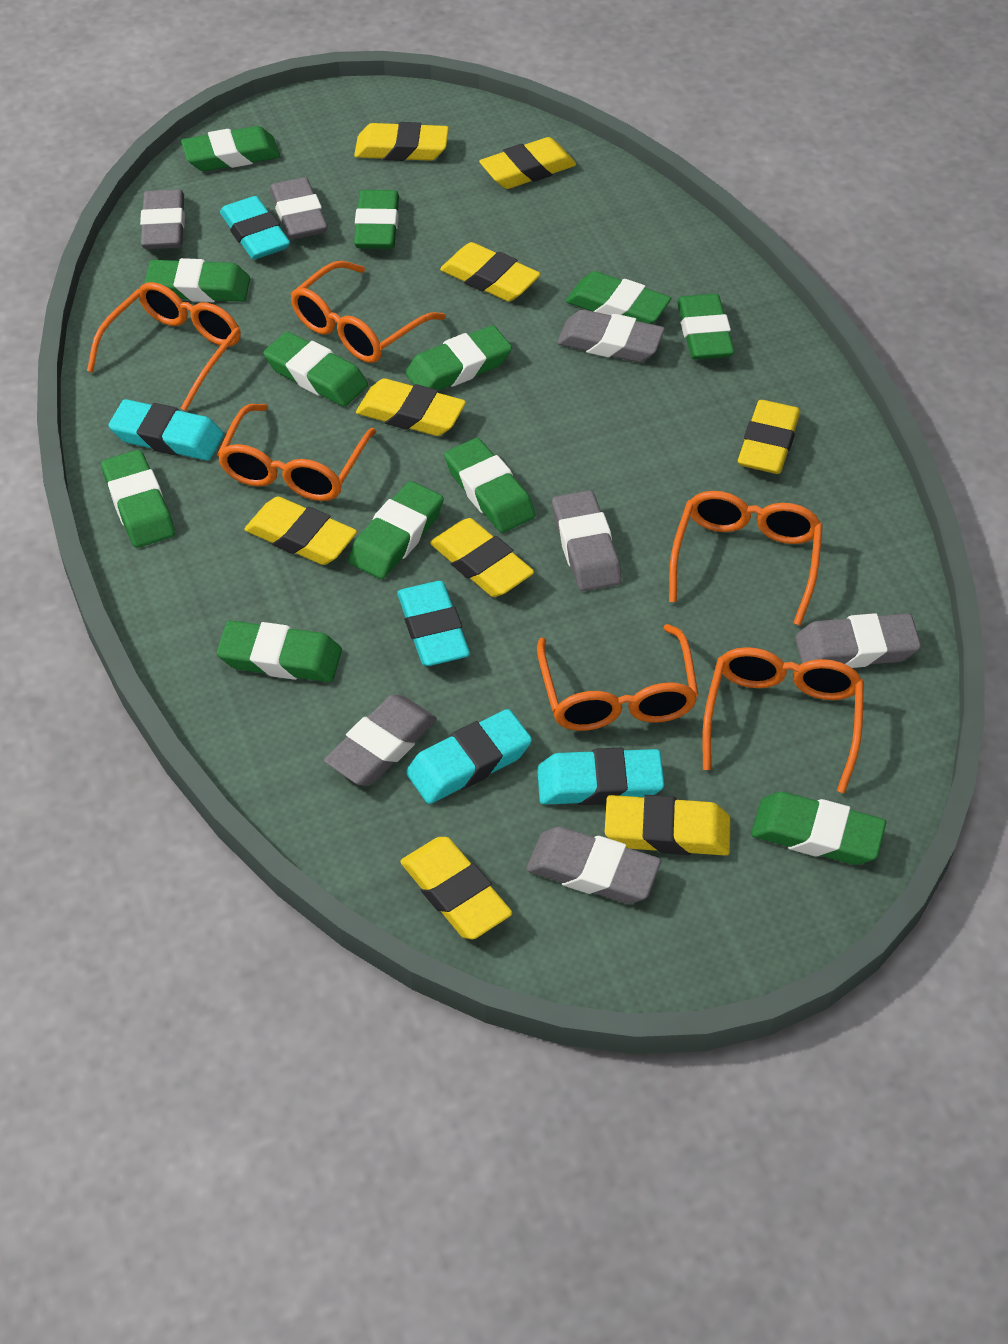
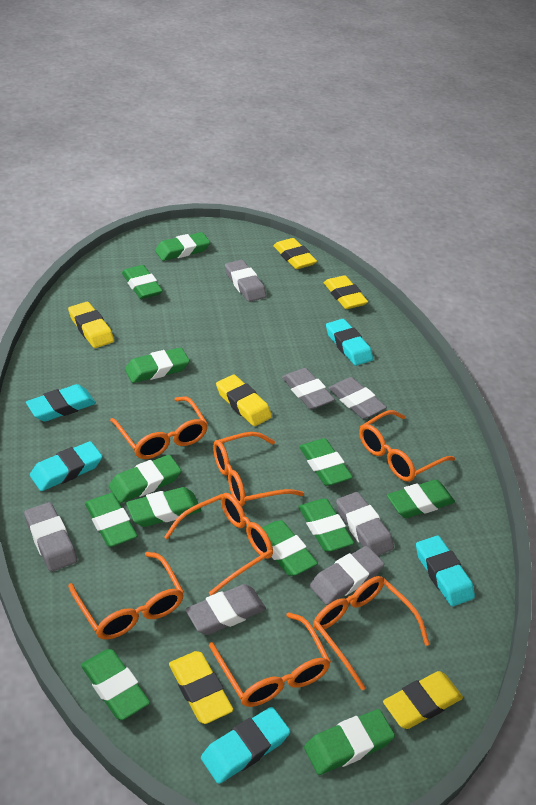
orange glasses: 6 -> 7
yellow eraser: 9 -> 6

